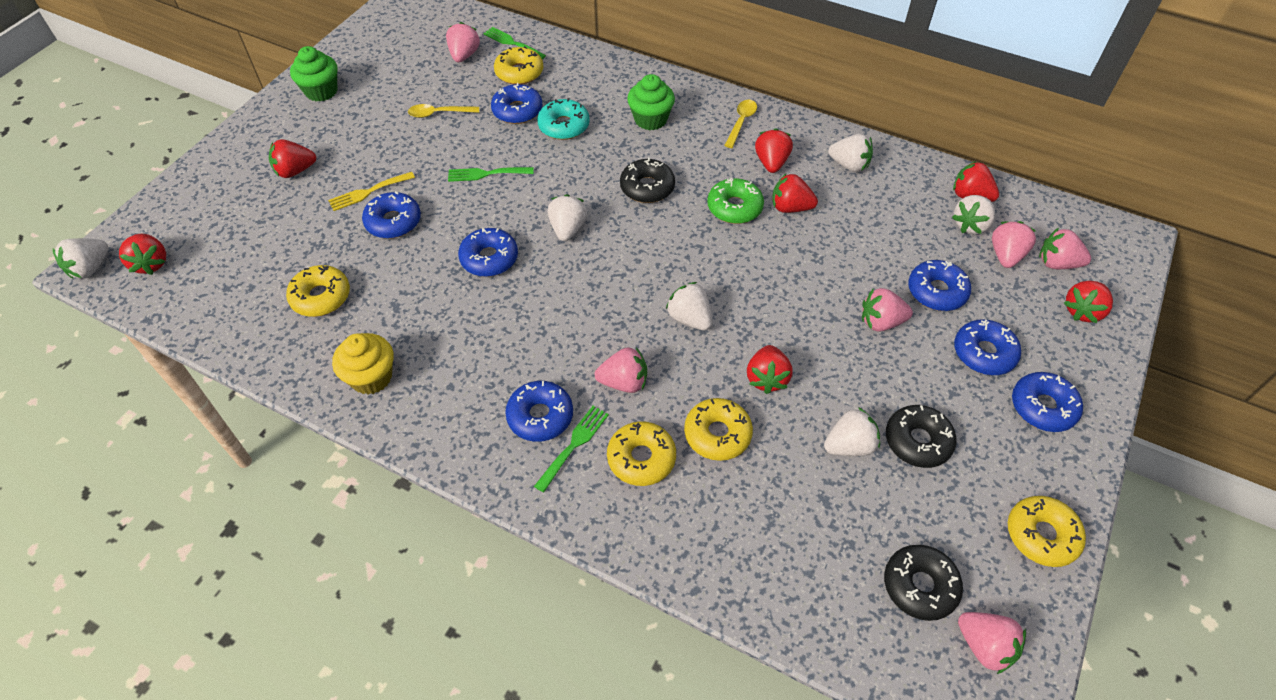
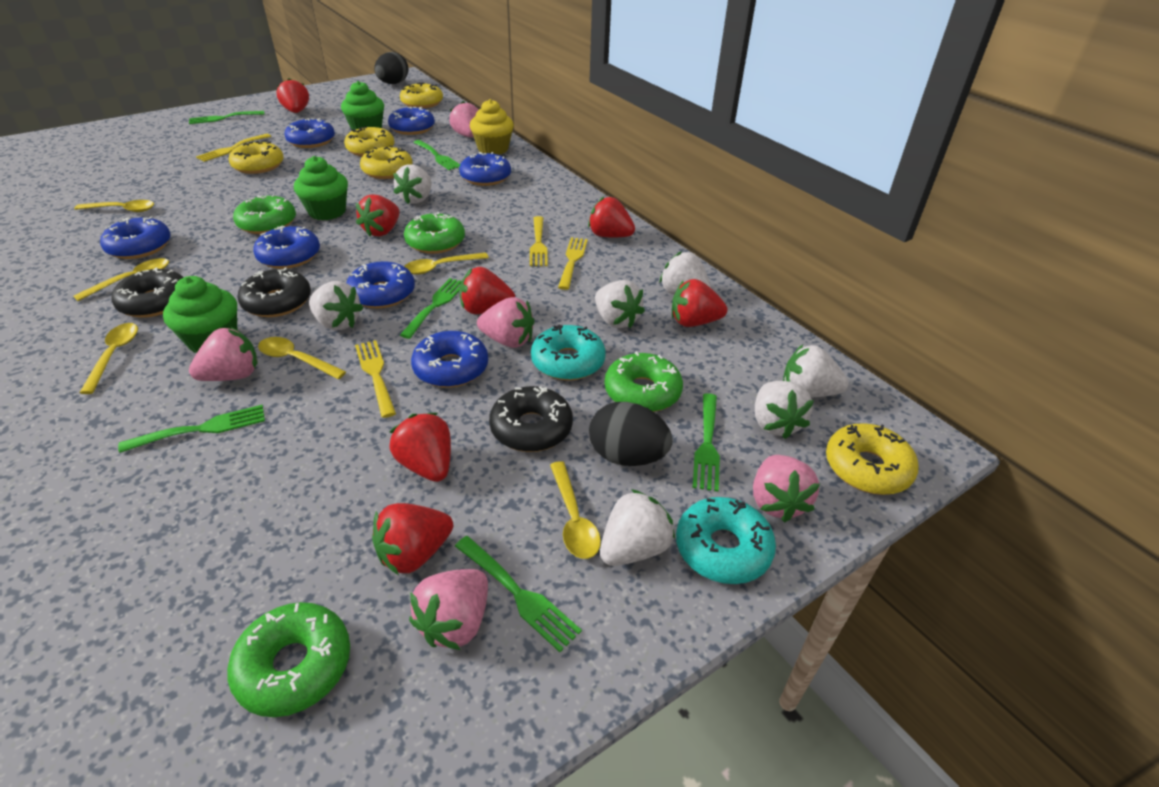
black egg: 0 -> 2
green cupcake: 2 -> 3
green donut: 1 -> 4
green fork: 3 -> 6
pink strawberry: 6 -> 5
turquoise donut: 1 -> 2
white strawberry: 6 -> 7
yellow fork: 1 -> 4
yellow spoon: 2 -> 6

